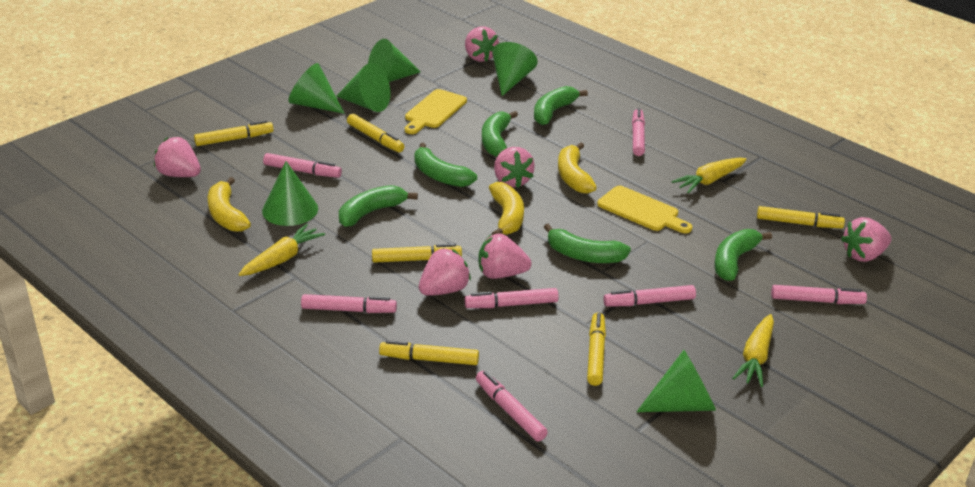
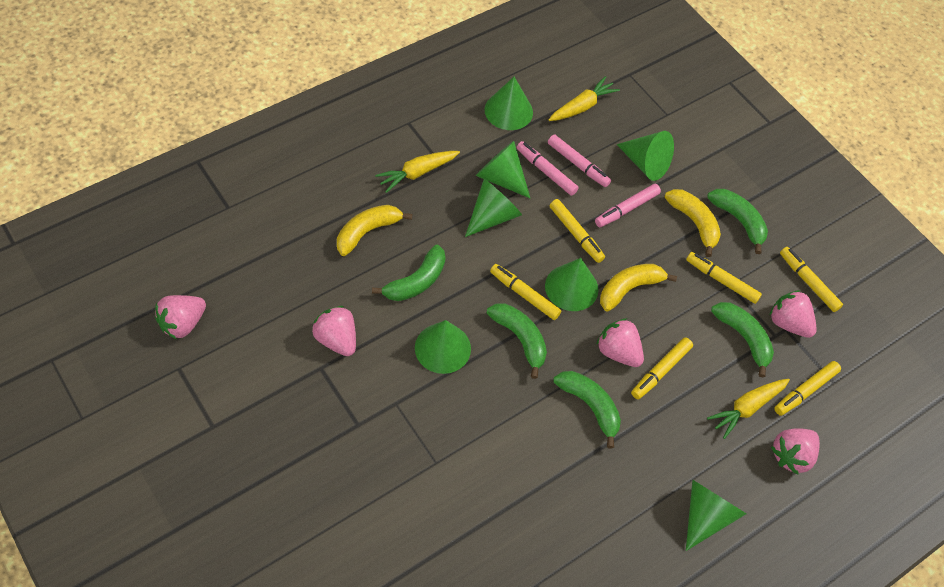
green banana: 6 -> 5
green cone: 6 -> 7
pink marker: 7 -> 3
pink strawberry: 6 -> 5
yellow cutting board: 2 -> 0

